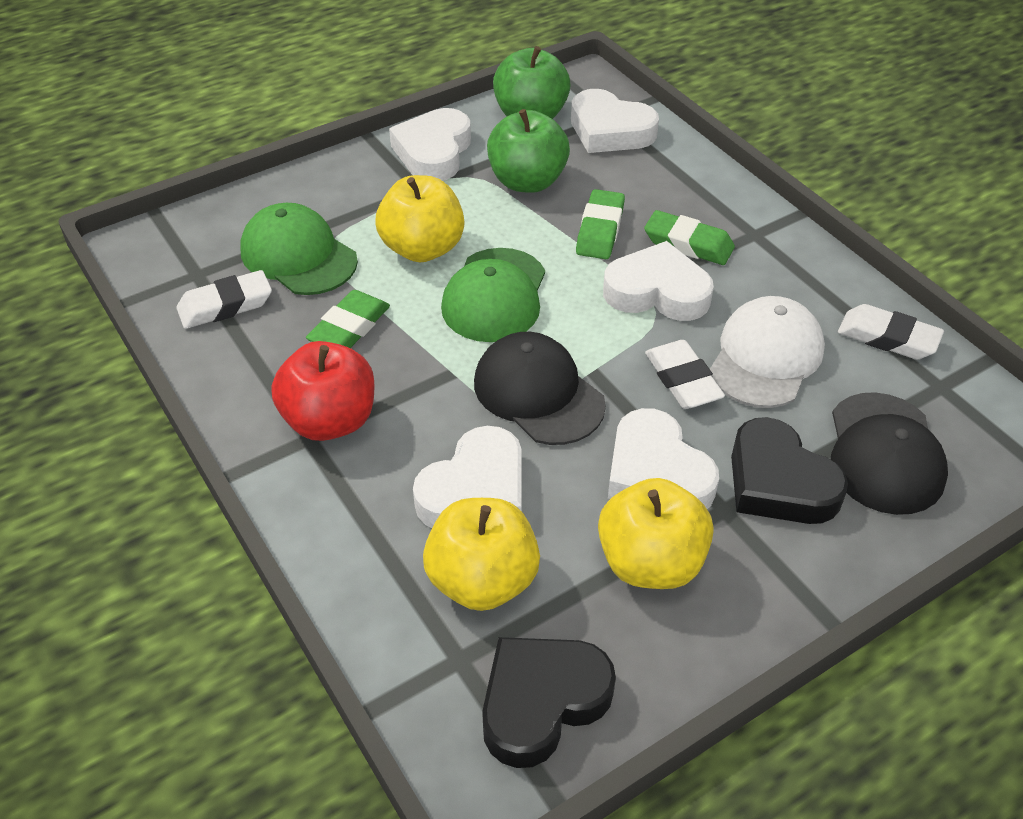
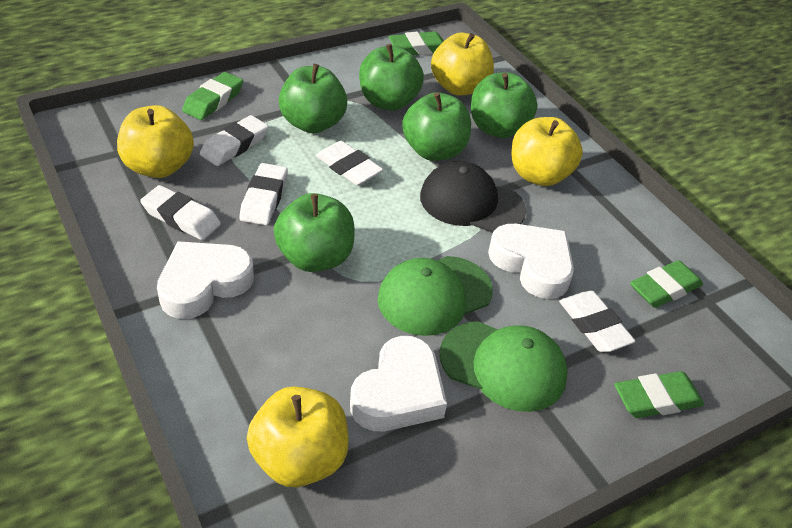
black cap: 2 -> 1
black heart: 2 -> 0
green apple: 2 -> 5
green eraser: 3 -> 4
red apple: 1 -> 0
white cap: 1 -> 0
white eraser: 3 -> 5
white heart: 5 -> 3
yellow apple: 3 -> 4

